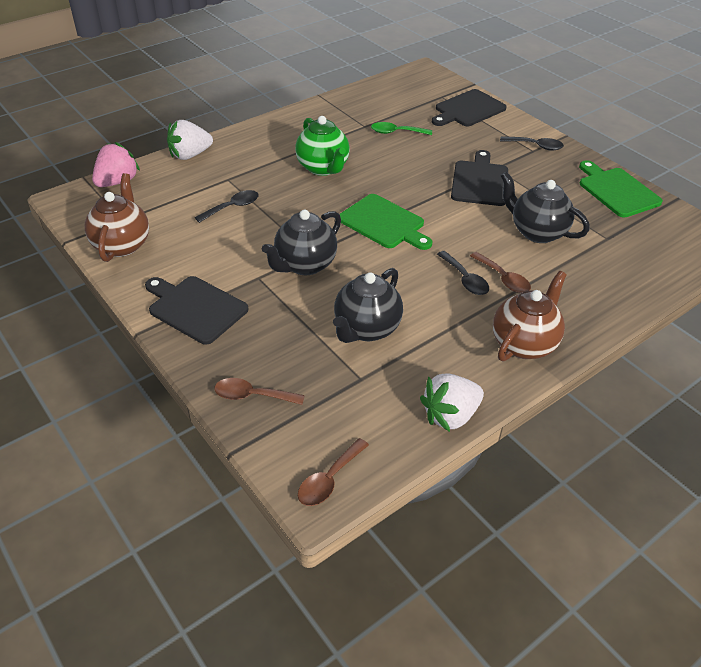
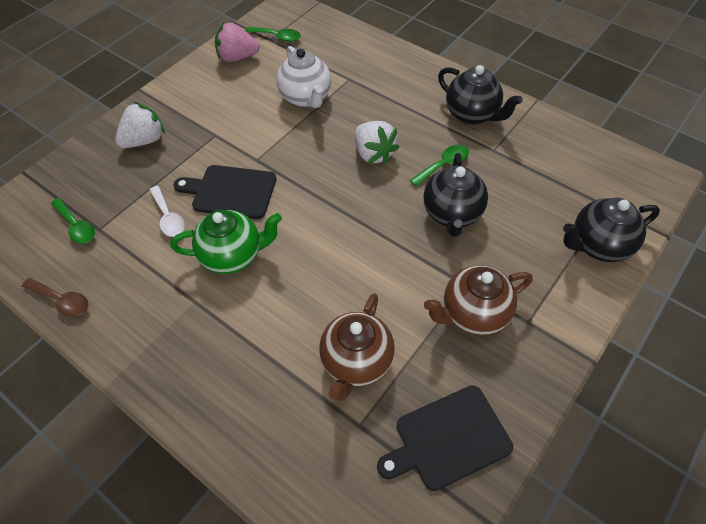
black cutting board: 3 -> 2
black spoon: 3 -> 0
brown spoon: 3 -> 1
green cutting board: 2 -> 0
green spoon: 1 -> 3
white spoon: 0 -> 1
white teapot: 0 -> 1

